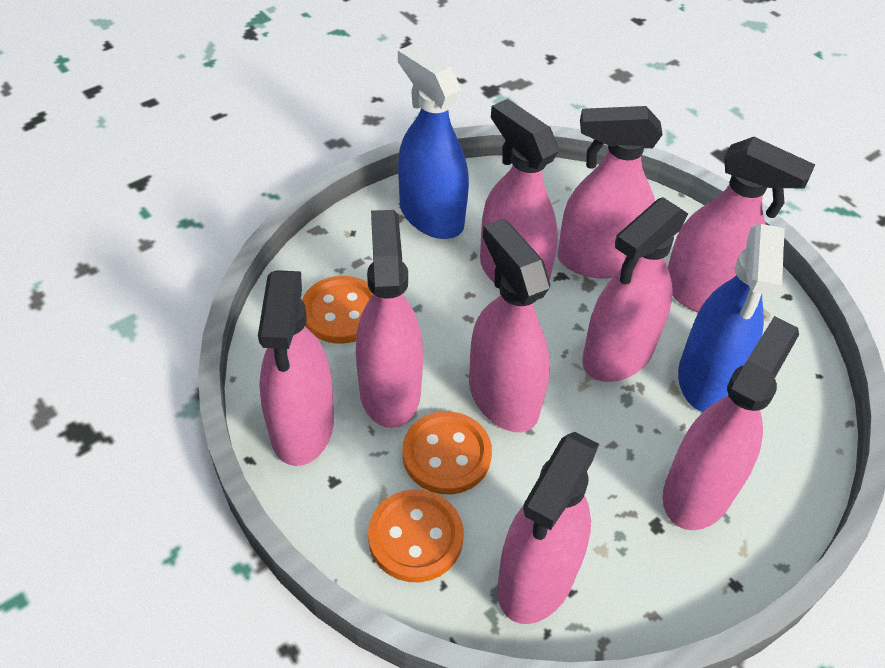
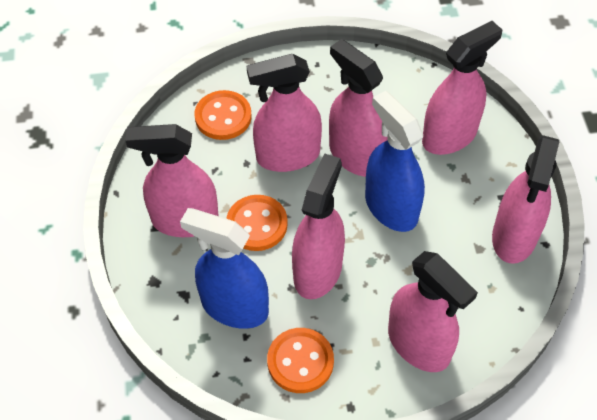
pink spray bottle: 9 -> 7

